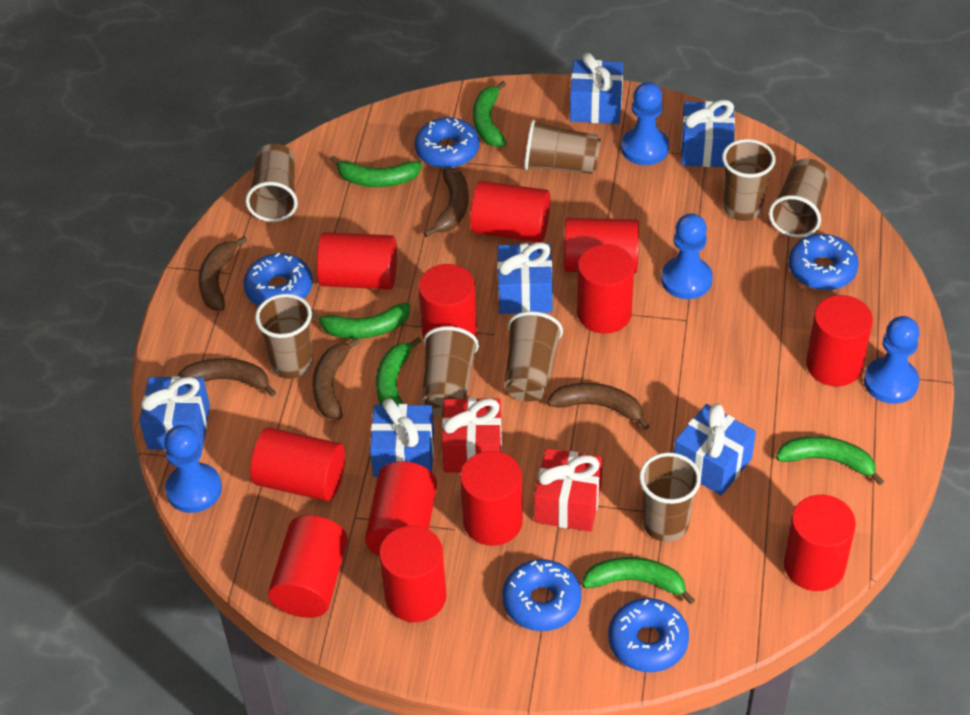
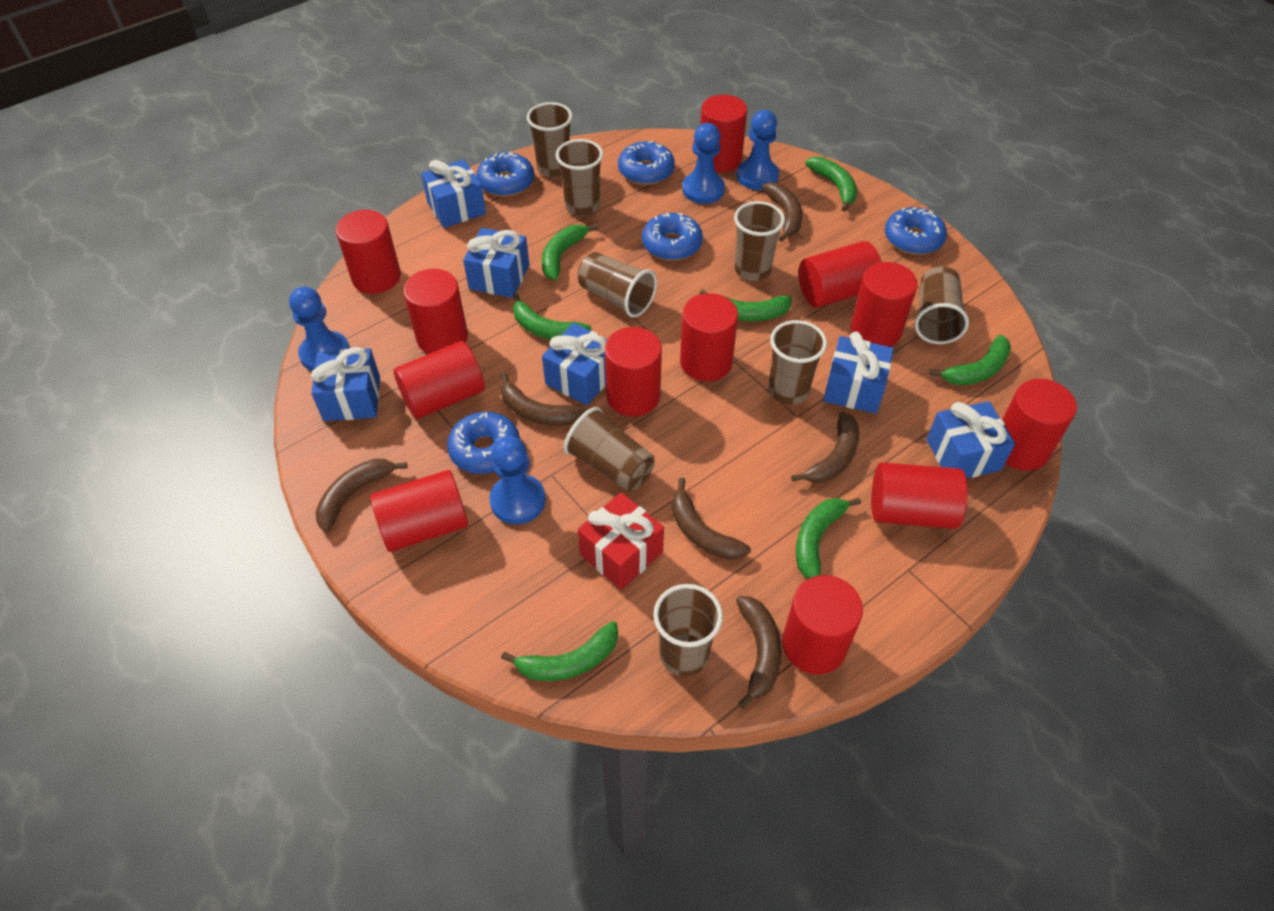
brown banana: 5 -> 6
green banana: 6 -> 7
red gift: 2 -> 1

